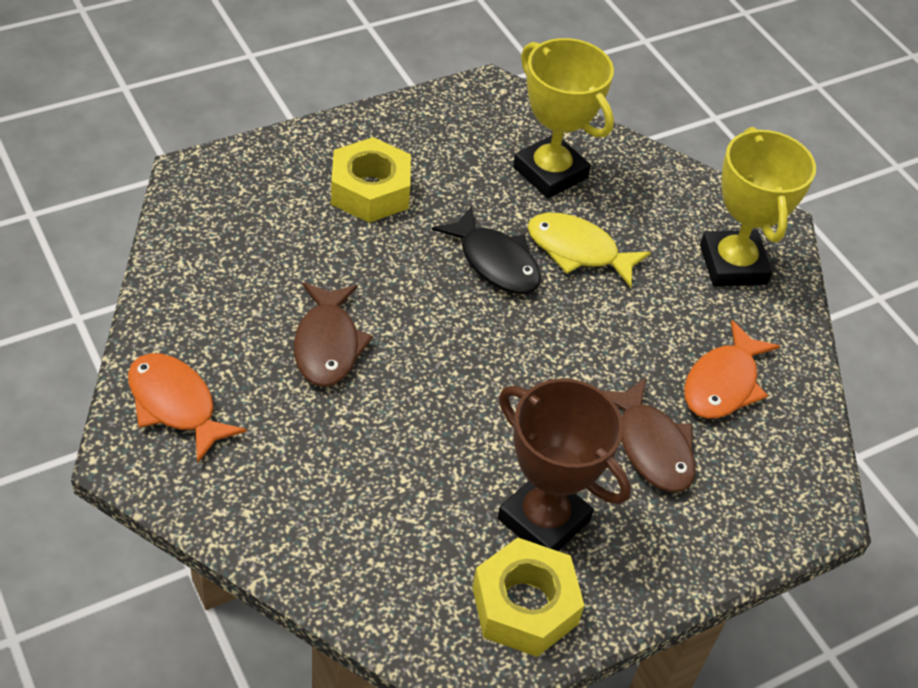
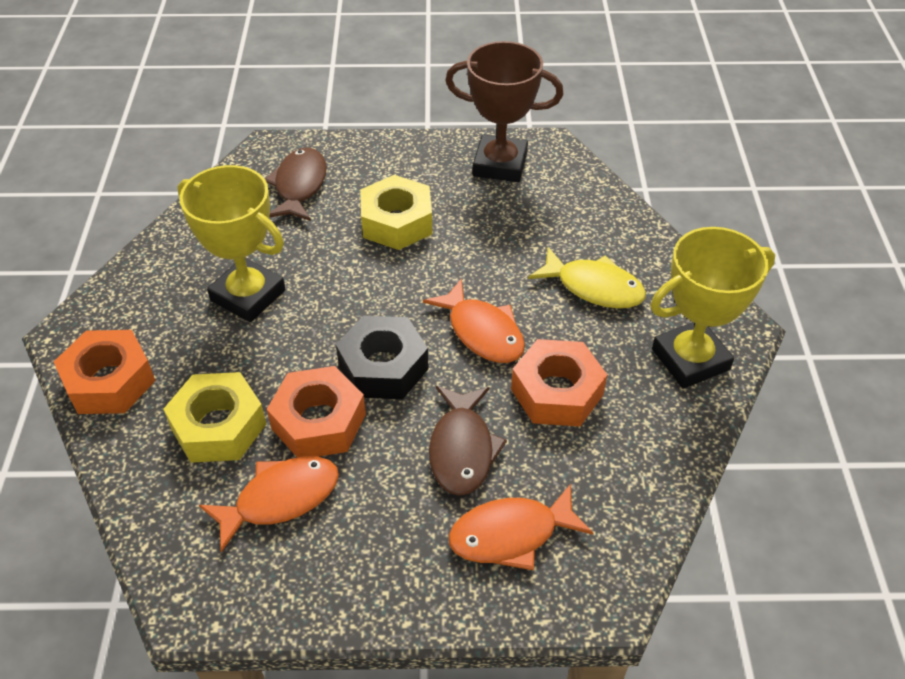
black fish: 1 -> 0
black nut: 0 -> 1
orange fish: 2 -> 3
orange nut: 0 -> 3

